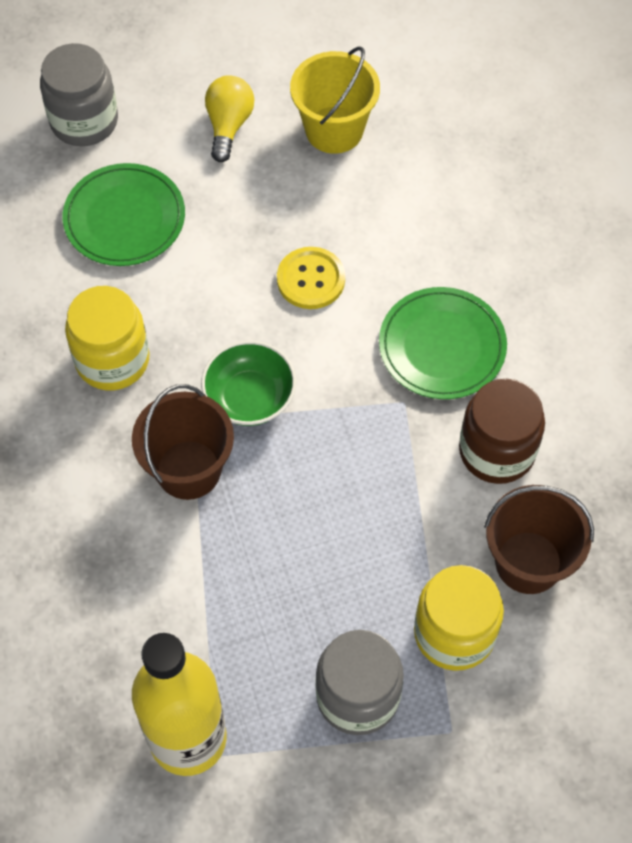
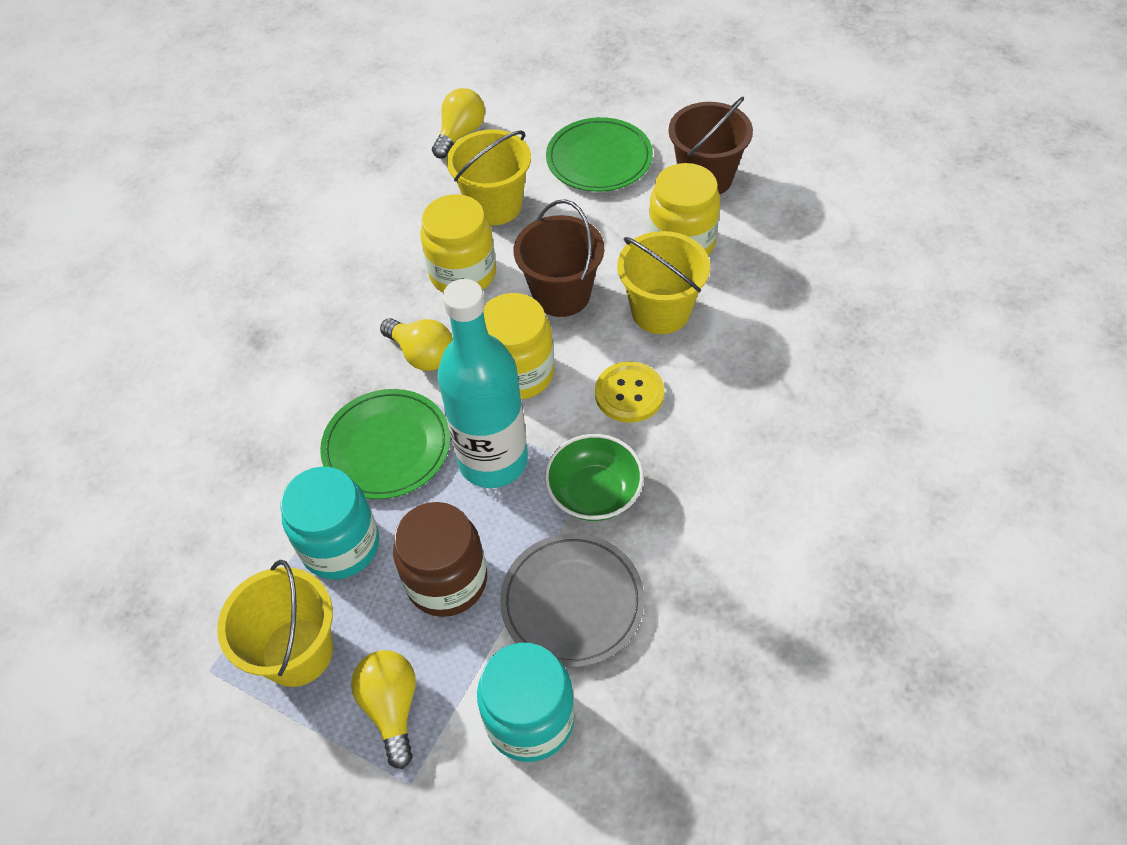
grey jar: 2 -> 0
grey plate: 0 -> 1
turquoise bottle: 0 -> 1
turquoise jar: 0 -> 2
yellow bottle: 1 -> 0
yellow bucket: 1 -> 3
yellow jar: 2 -> 3
yellow light bulb: 1 -> 3

